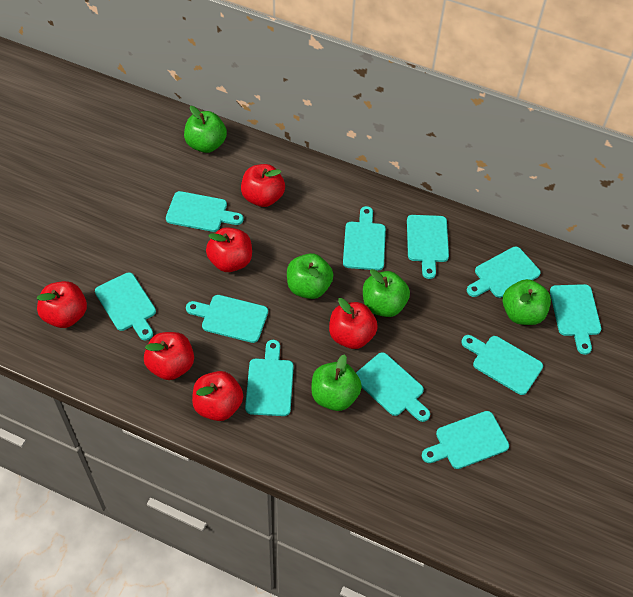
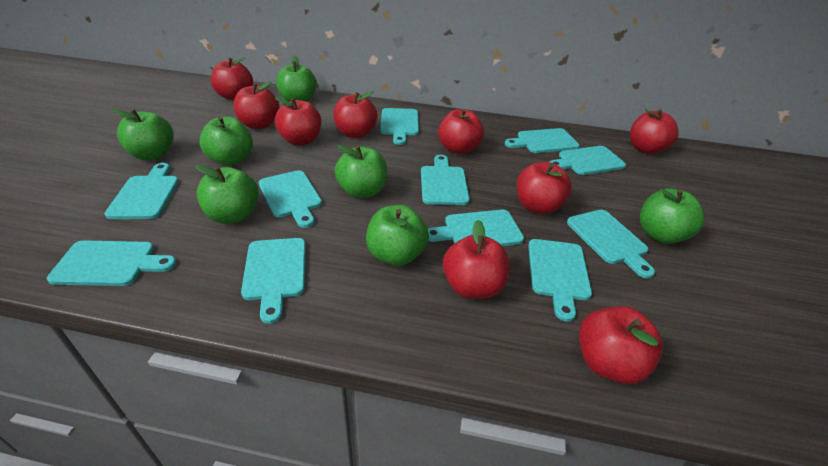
green apple: 5 -> 7
red apple: 6 -> 9

